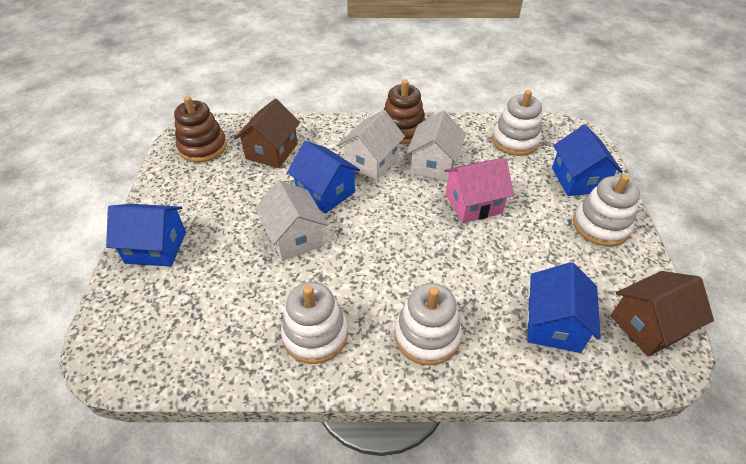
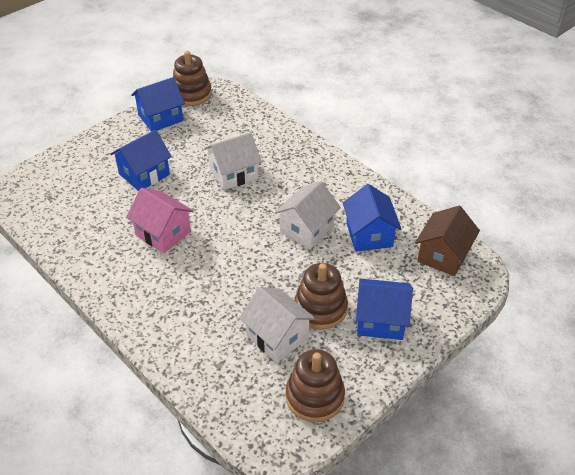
brown house: 2 -> 1
brown stacking toy: 2 -> 3
white stacking toy: 4 -> 0

